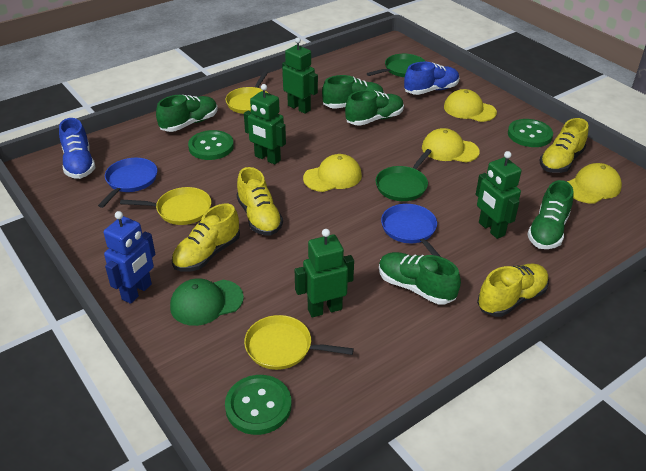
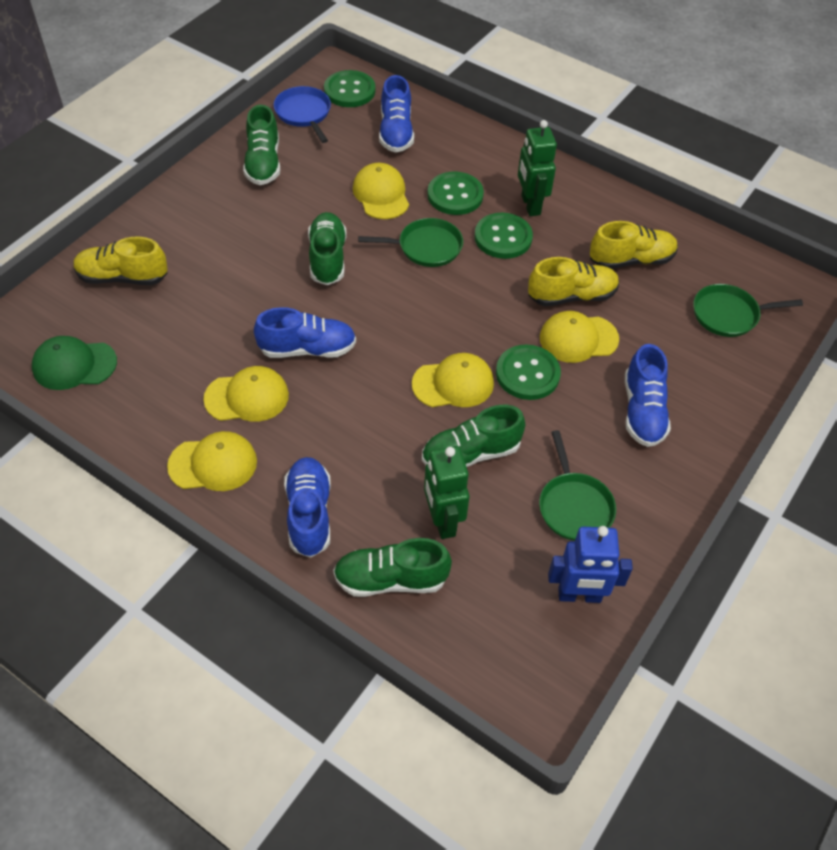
blue pan: 2 -> 1
blue shoe: 2 -> 4
green button: 3 -> 4
green pan: 2 -> 3
green robot: 4 -> 2
green shoe: 5 -> 4
yellow cap: 4 -> 5
yellow pan: 3 -> 0
yellow shoe: 4 -> 3

